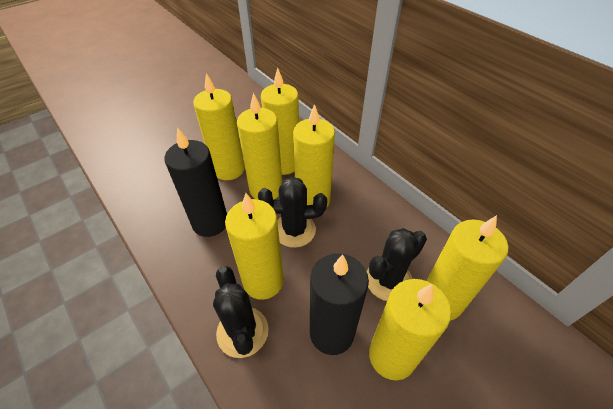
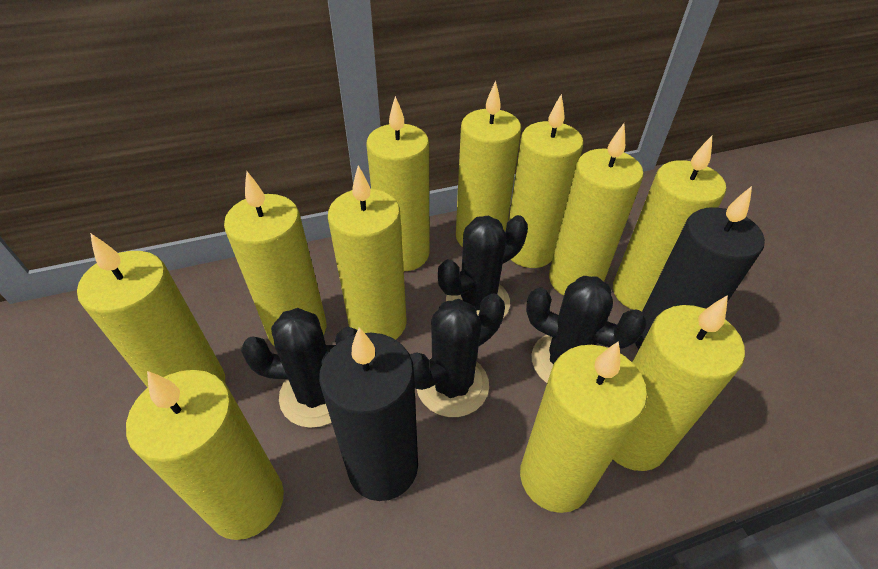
black cactus: 3 -> 4
yellow candle: 7 -> 11

